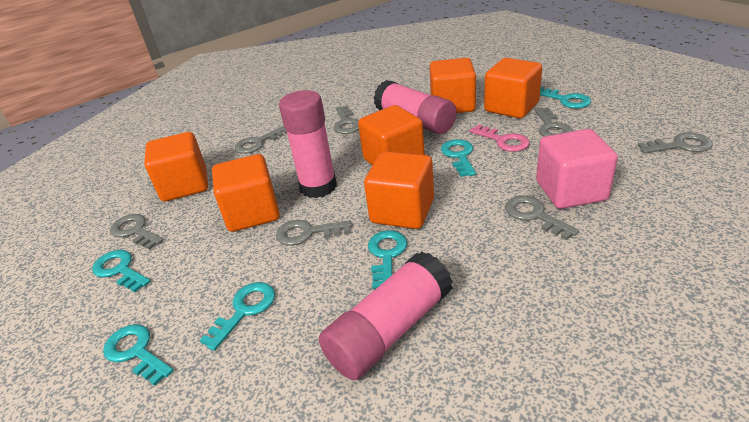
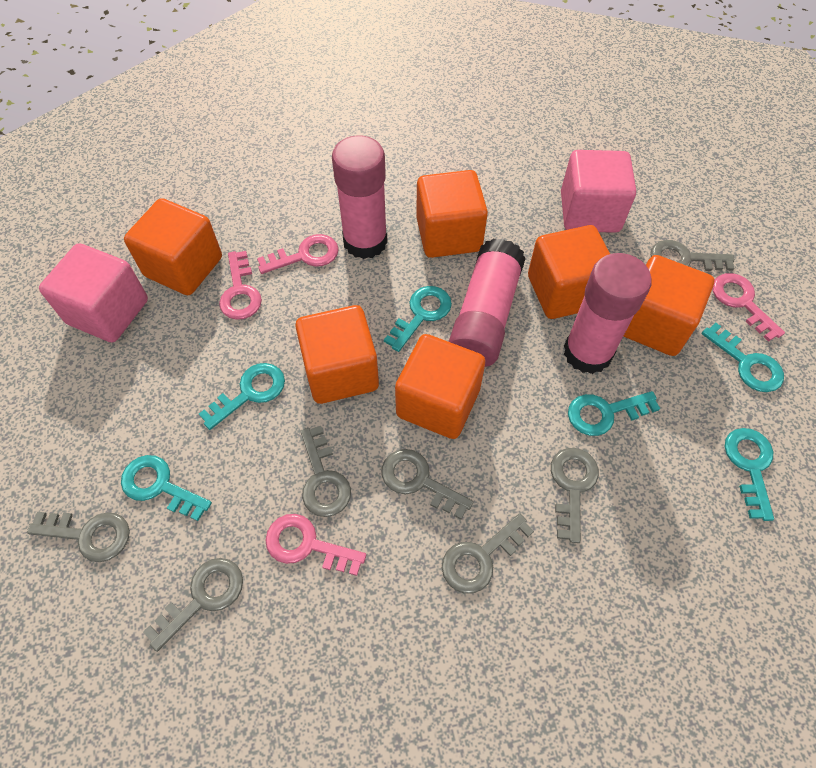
pink cube: 1 -> 2
pink key: 1 -> 4

